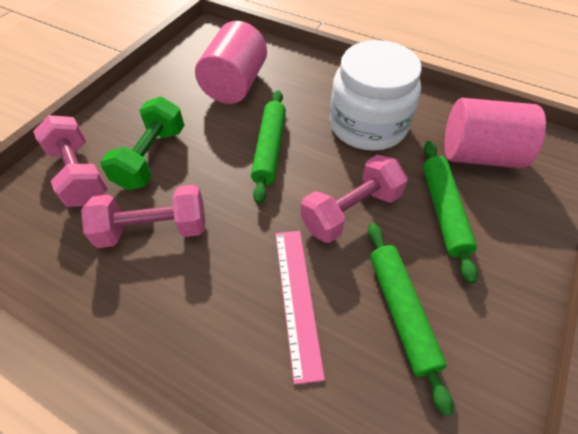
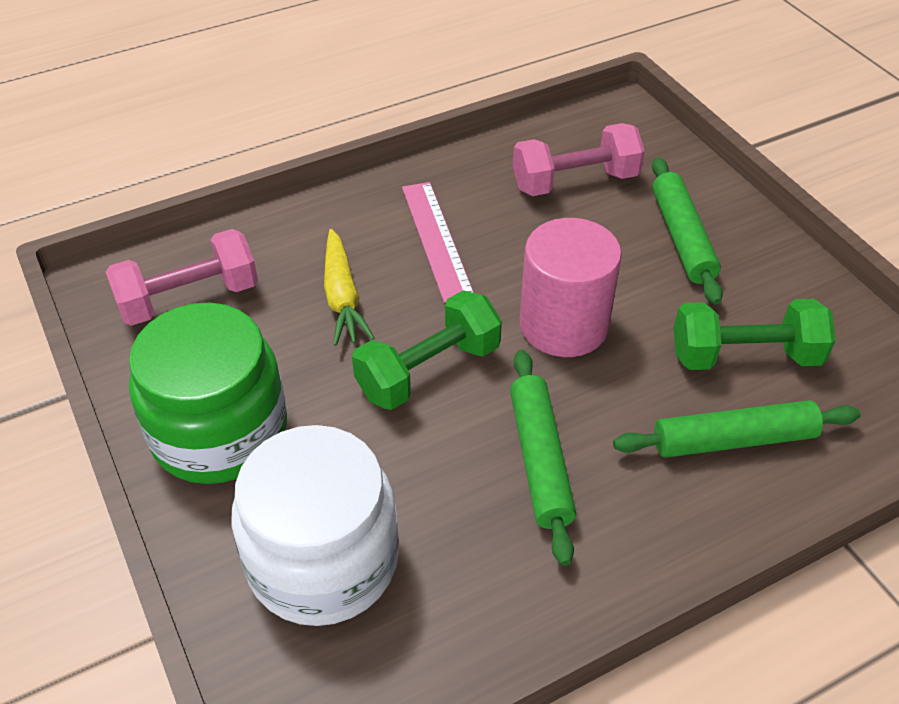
green dumbbell: 1 -> 2
green jar: 0 -> 1
pink cylinder: 2 -> 1
pink dumbbell: 3 -> 2
yellow carrot: 0 -> 1

